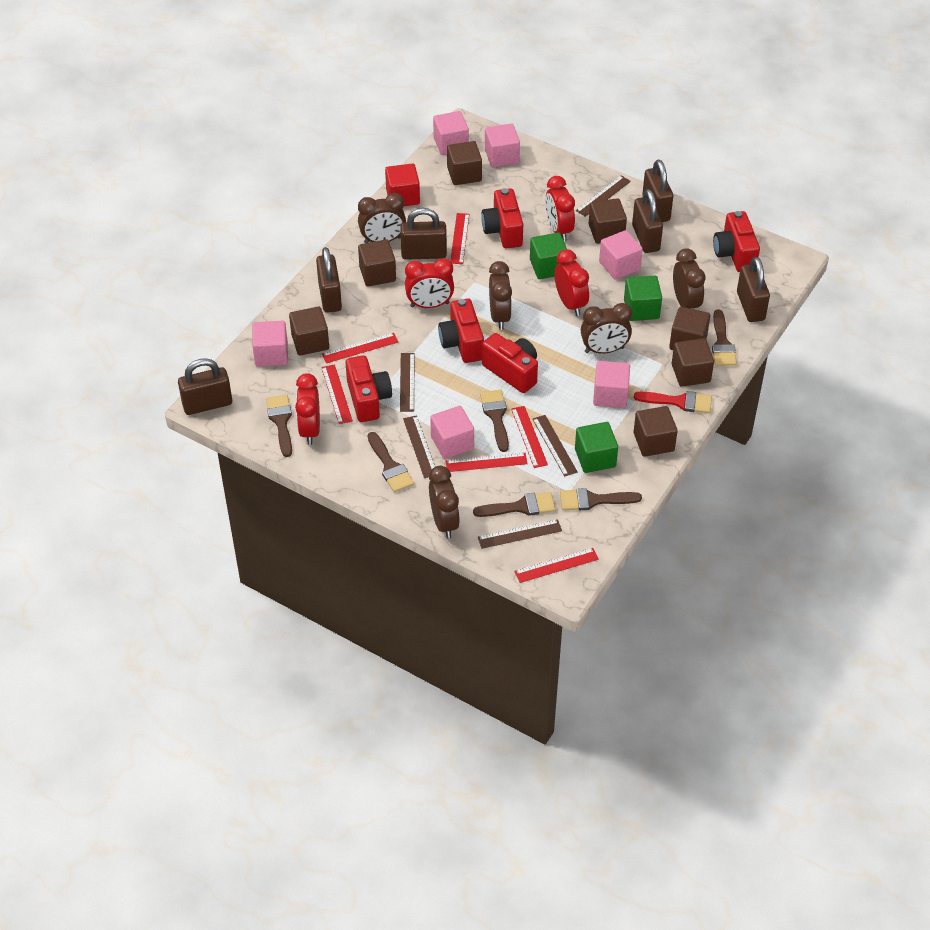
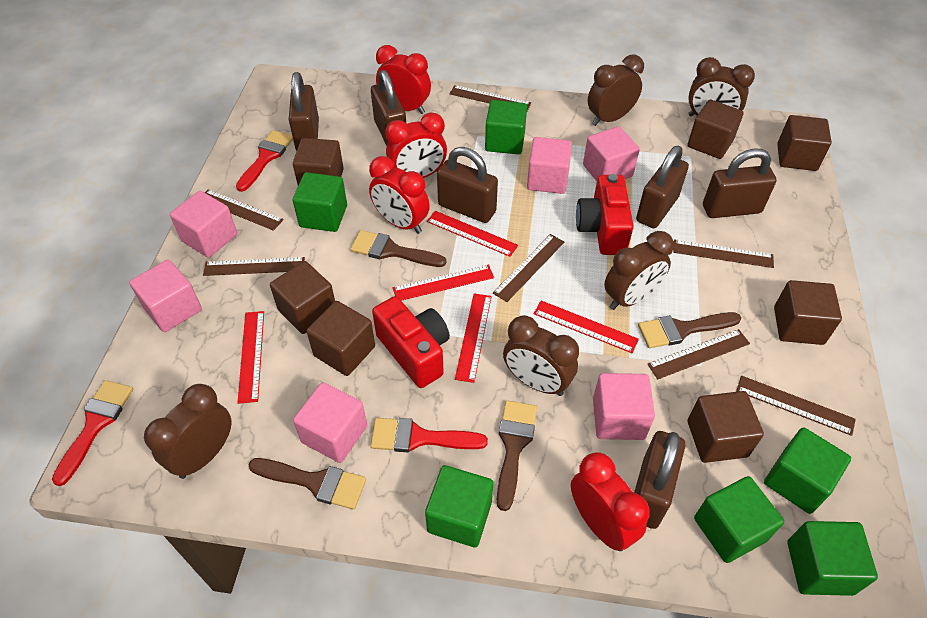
brown brush: 6 -> 4
brown ruler: 5 -> 7
green cube: 3 -> 6
red brush: 1 -> 3
red camera: 5 -> 2
red cube: 1 -> 0
red ruler: 6 -> 5

